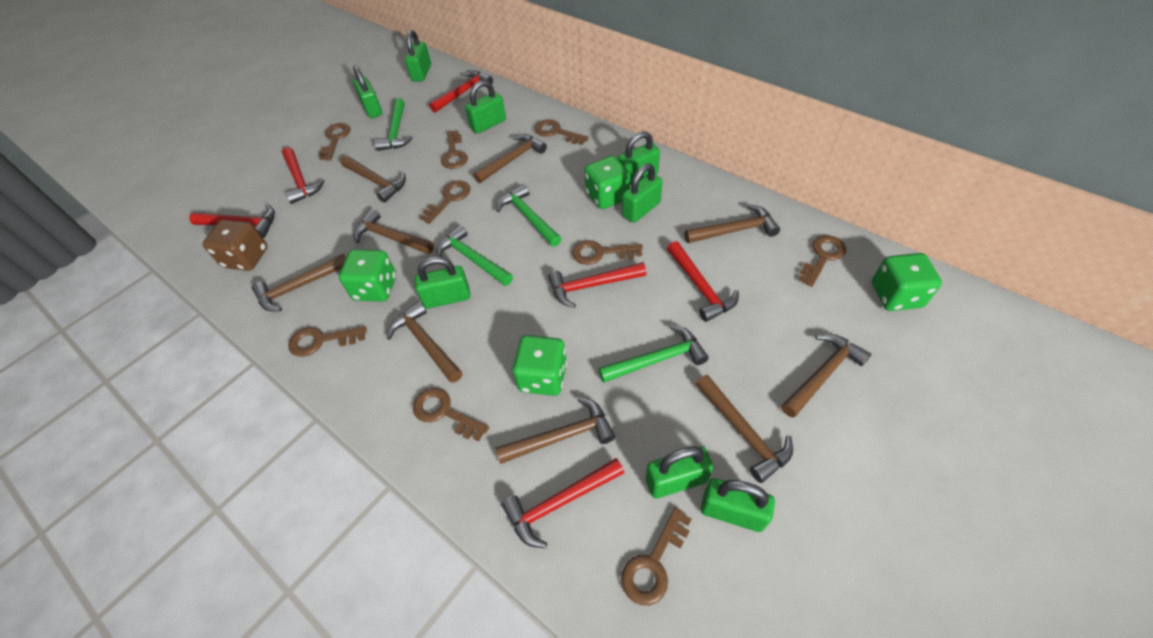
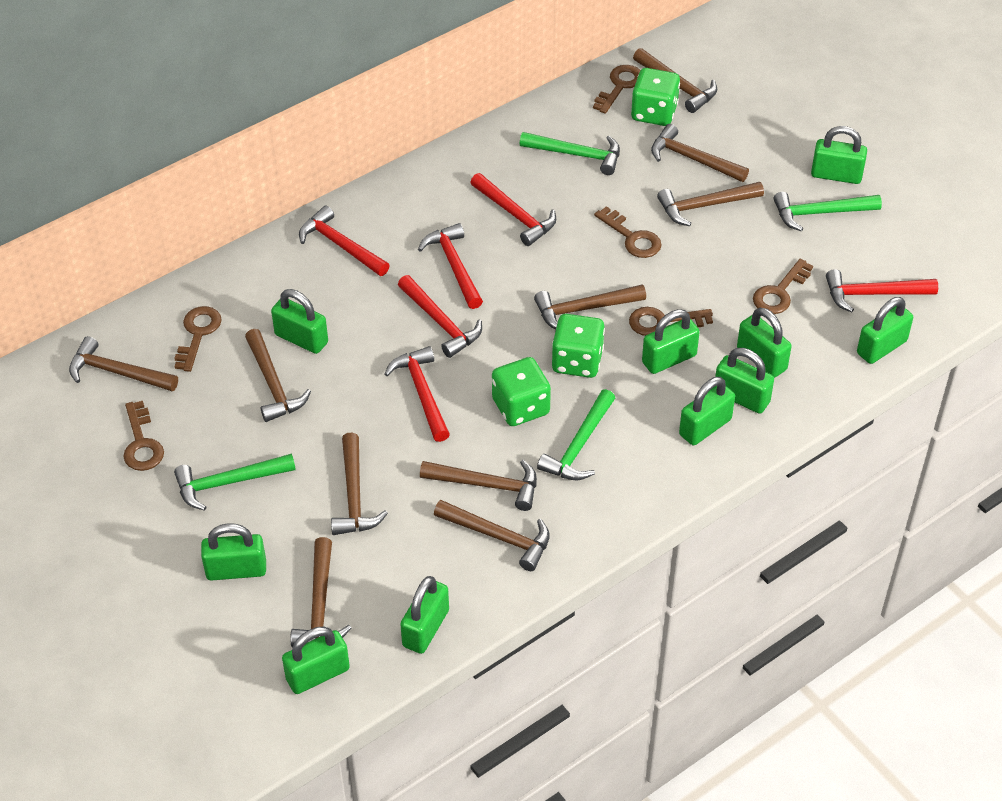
brown dice: 1 -> 0
brown hammer: 9 -> 10
brown key: 9 -> 6
green dice: 4 -> 3
green padlock: 8 -> 10

